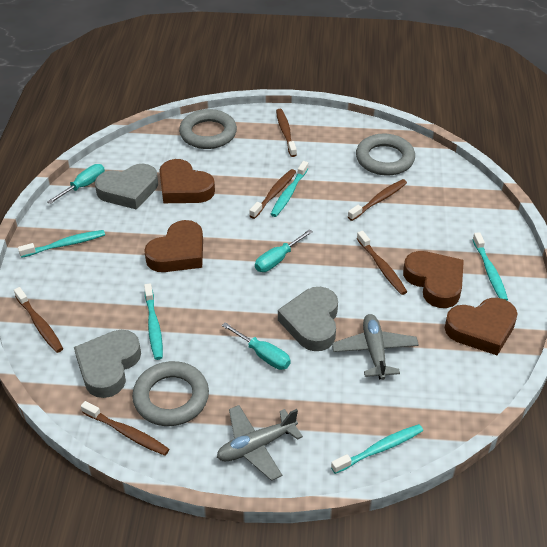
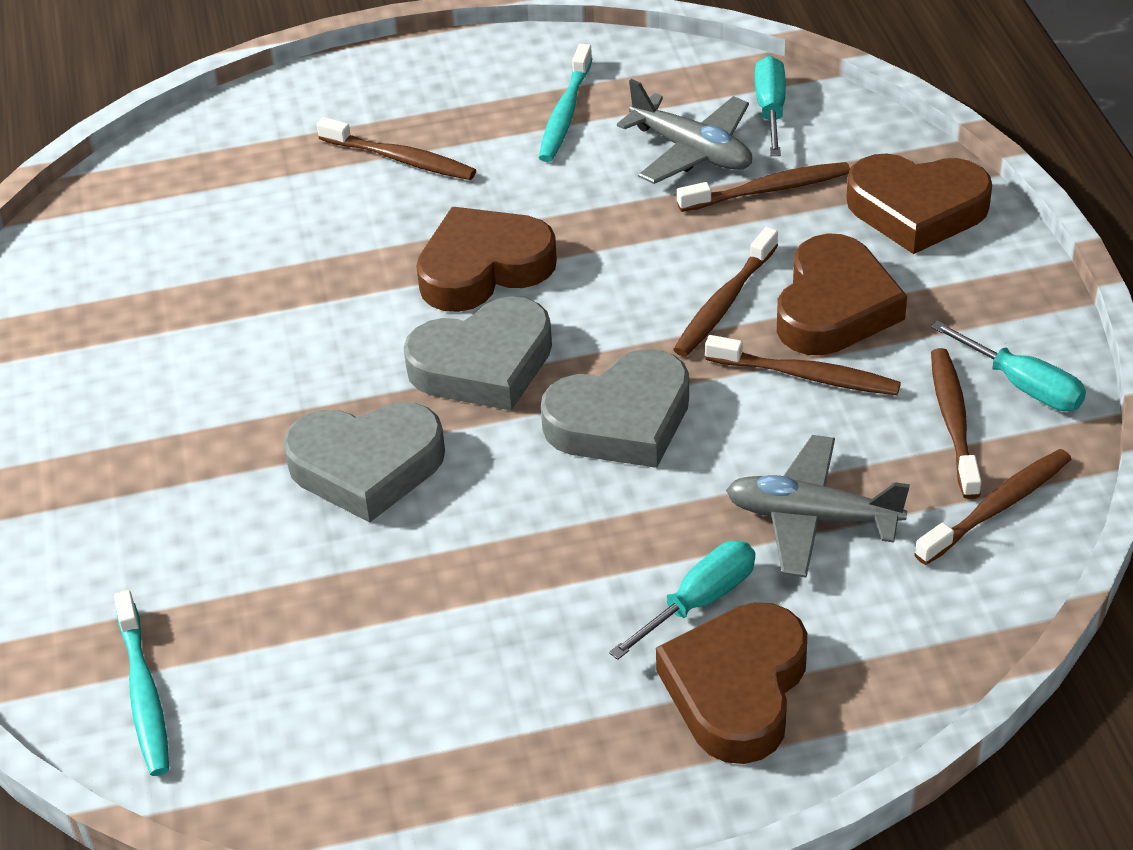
grey ring: 3 -> 0
turquoise toothbrush: 5 -> 2

